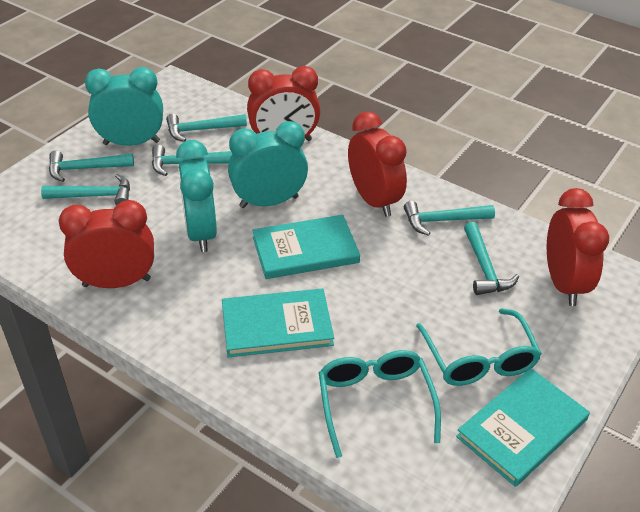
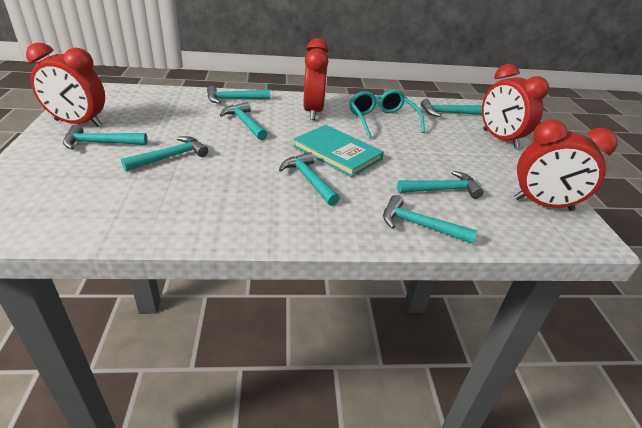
turquoise book: 3 -> 1
turquoise clock: 3 -> 0
turquoise glasses: 2 -> 1
turquoise hammer: 6 -> 8

